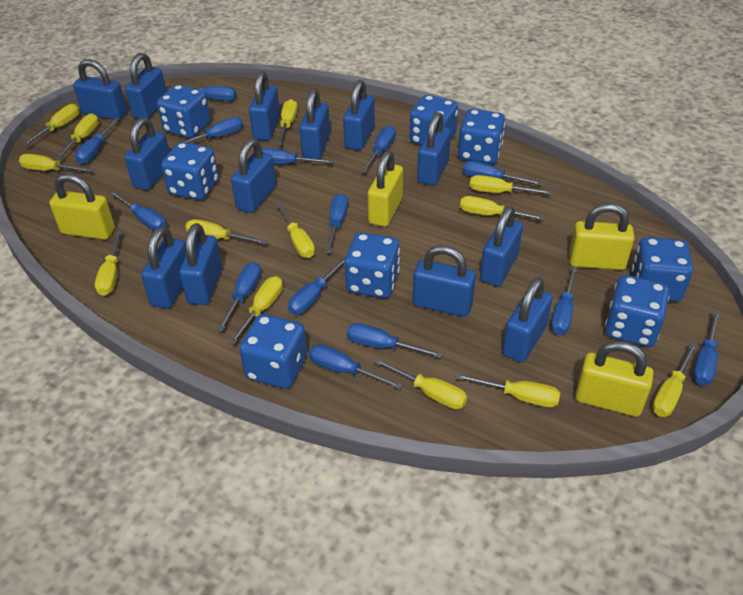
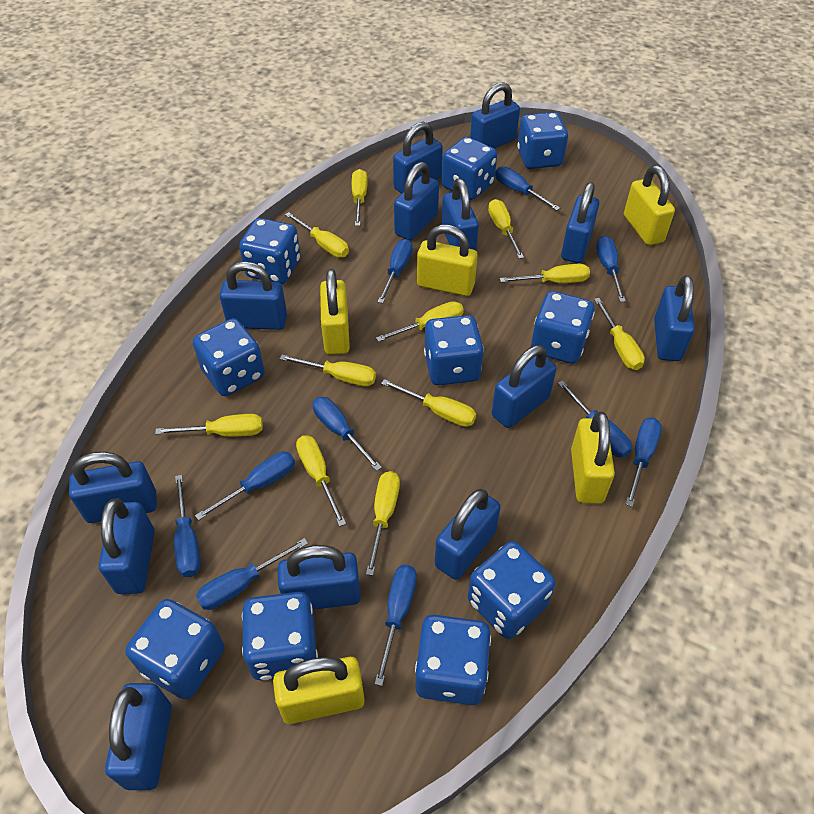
blue dice: 8 -> 10
blue screwdriver: 14 -> 10
yellow padlock: 4 -> 5
yellow screwdriver: 13 -> 11

